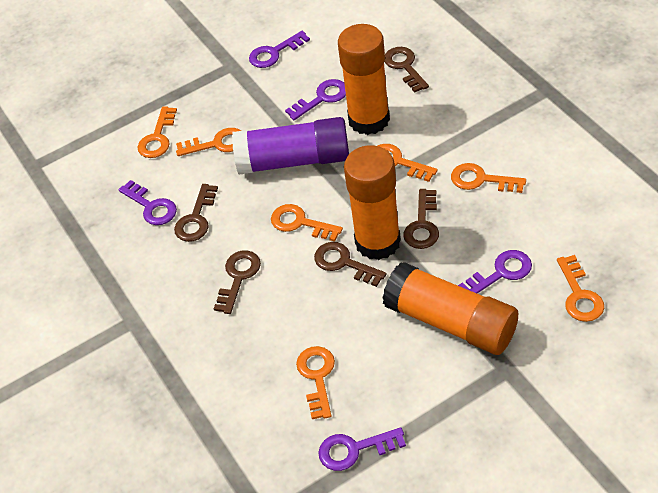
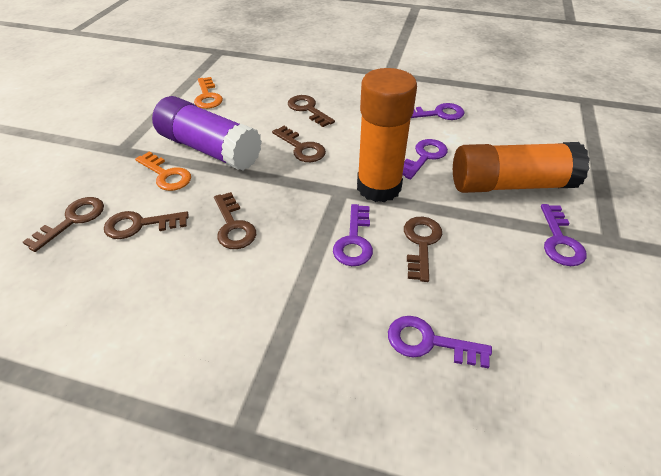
brown key: 5 -> 6
orange glue stick: 3 -> 2
orange key: 7 -> 2

